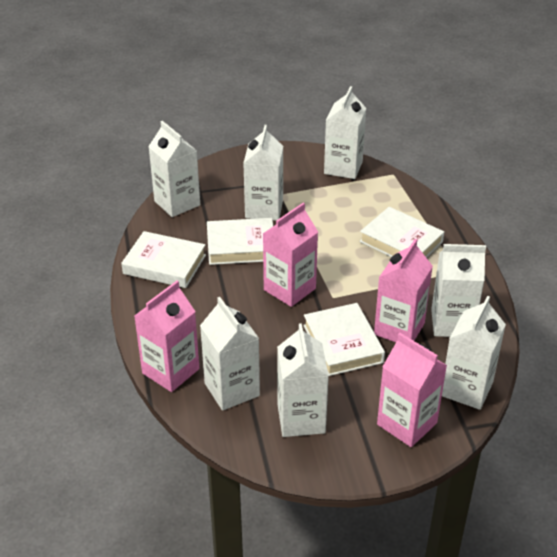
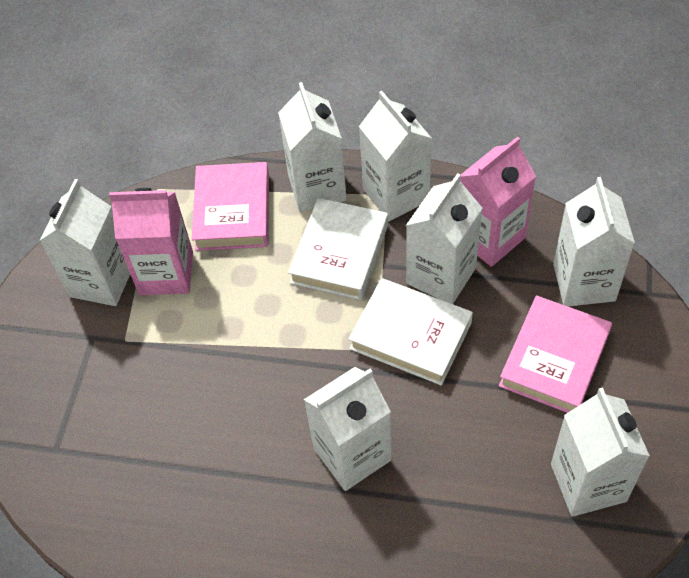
pink book: 0 -> 2
pink carton: 4 -> 2
white book: 4 -> 2

